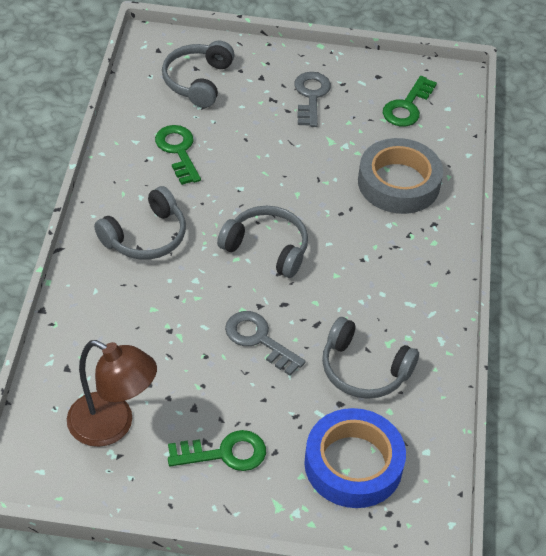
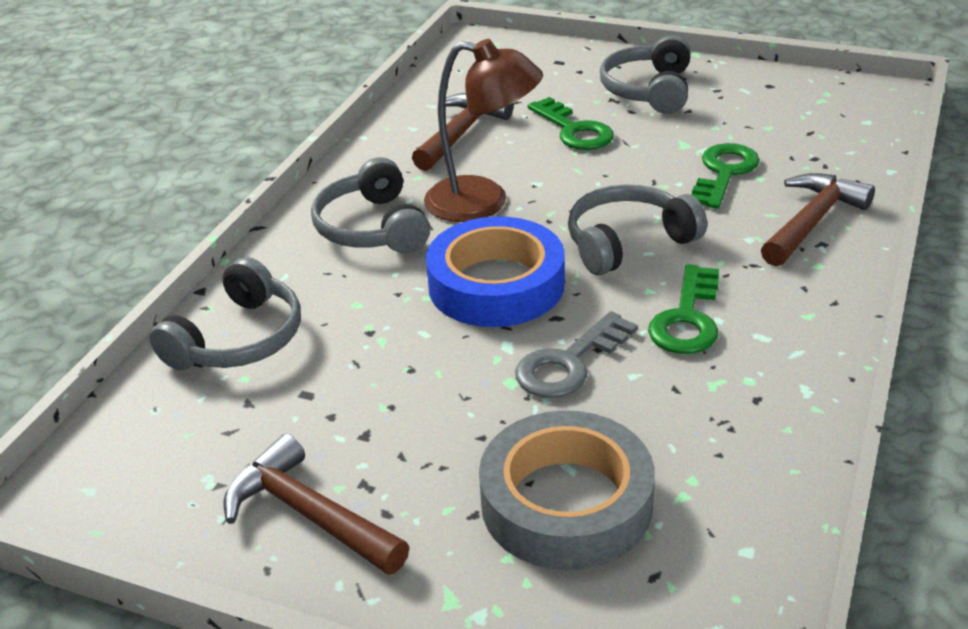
brown hammer: 0 -> 3
grey key: 2 -> 1

